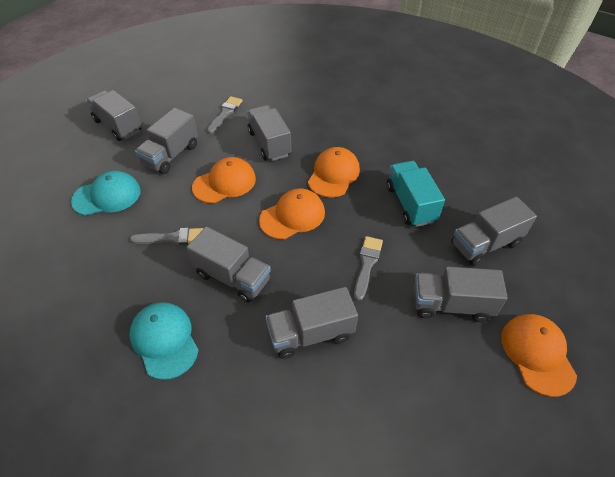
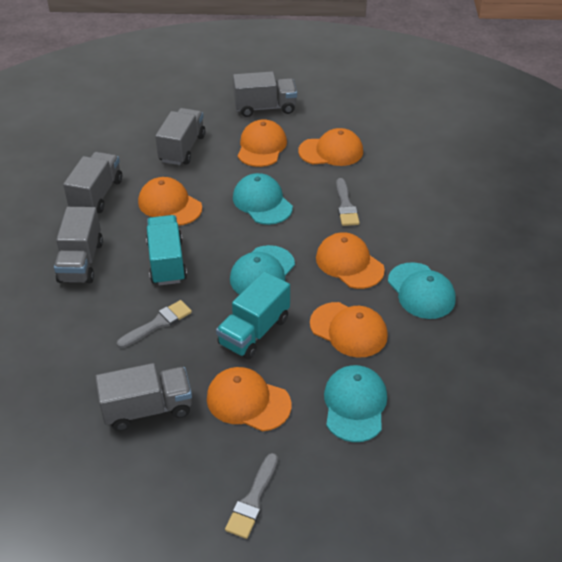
grey truck: 7 -> 5
orange cap: 4 -> 6
turquoise cap: 2 -> 4
turquoise truck: 1 -> 2

